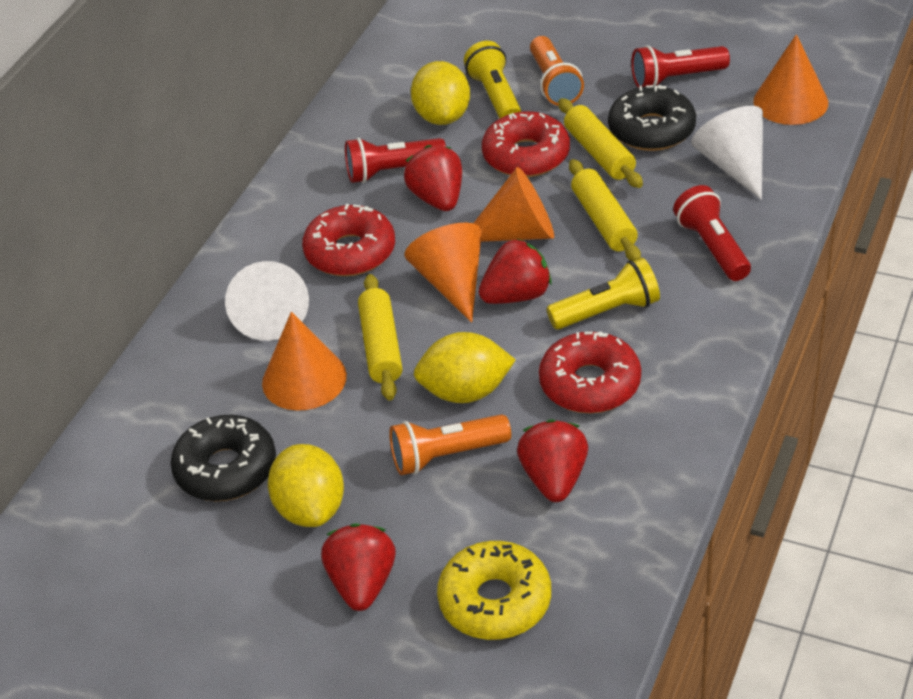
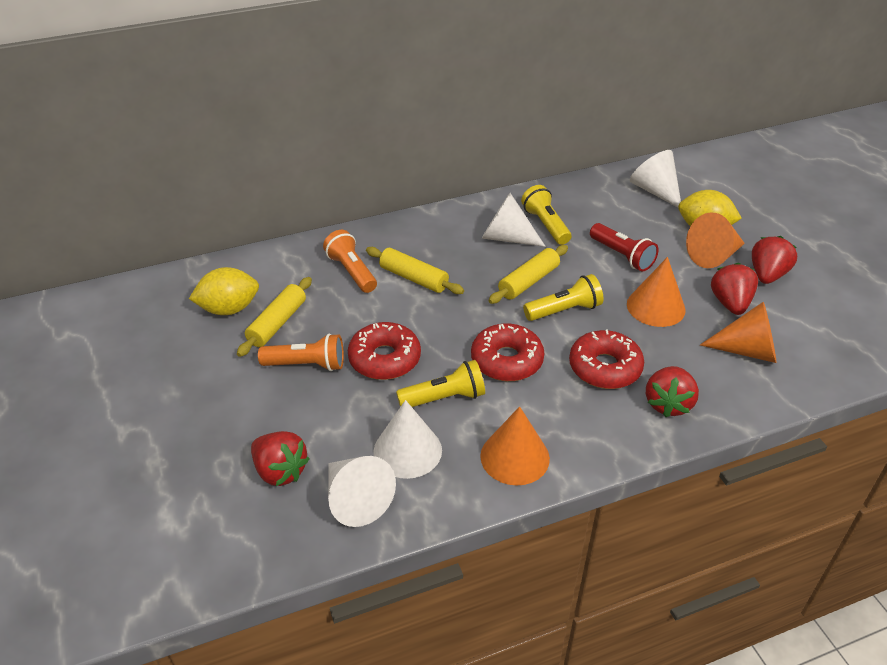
black donut: 2 -> 0
red flashlight: 3 -> 1
white cone: 2 -> 4
yellow donut: 1 -> 0
yellow flashlight: 2 -> 3
yellow lemon: 3 -> 2

